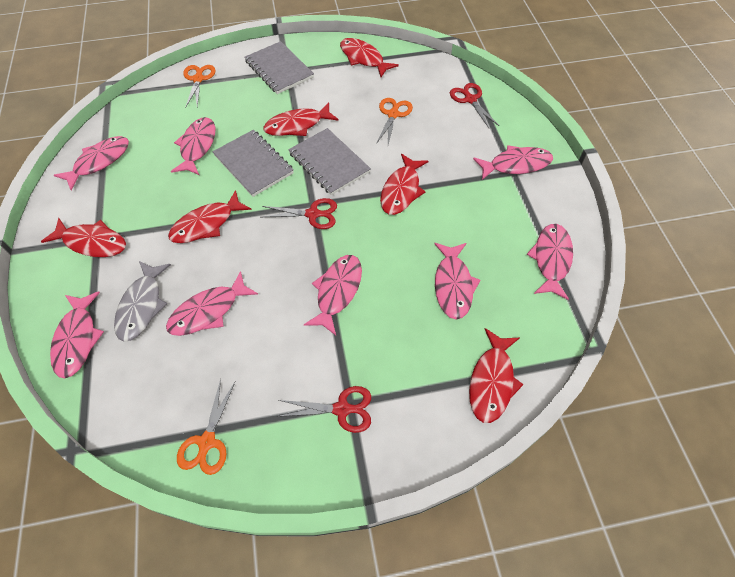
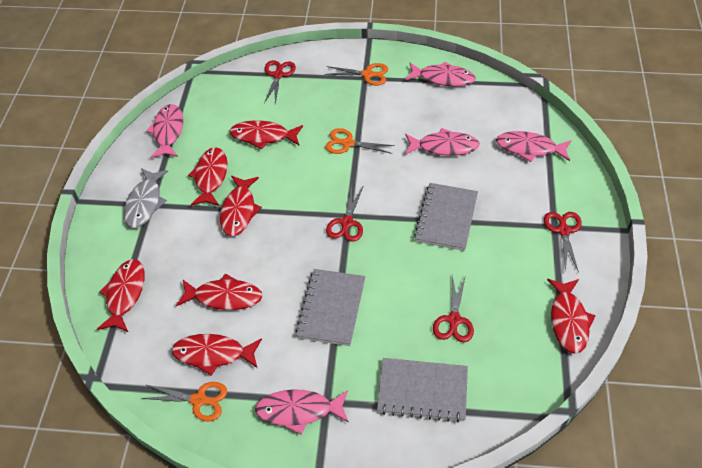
pink fish: 8 -> 5
red fish: 6 -> 7
red scissors: 3 -> 4

